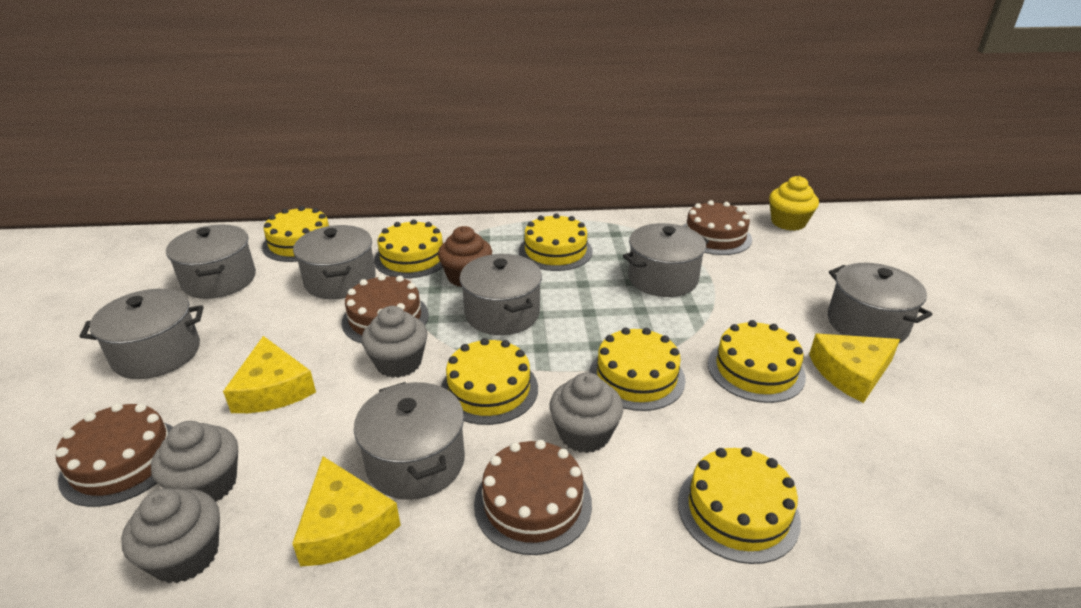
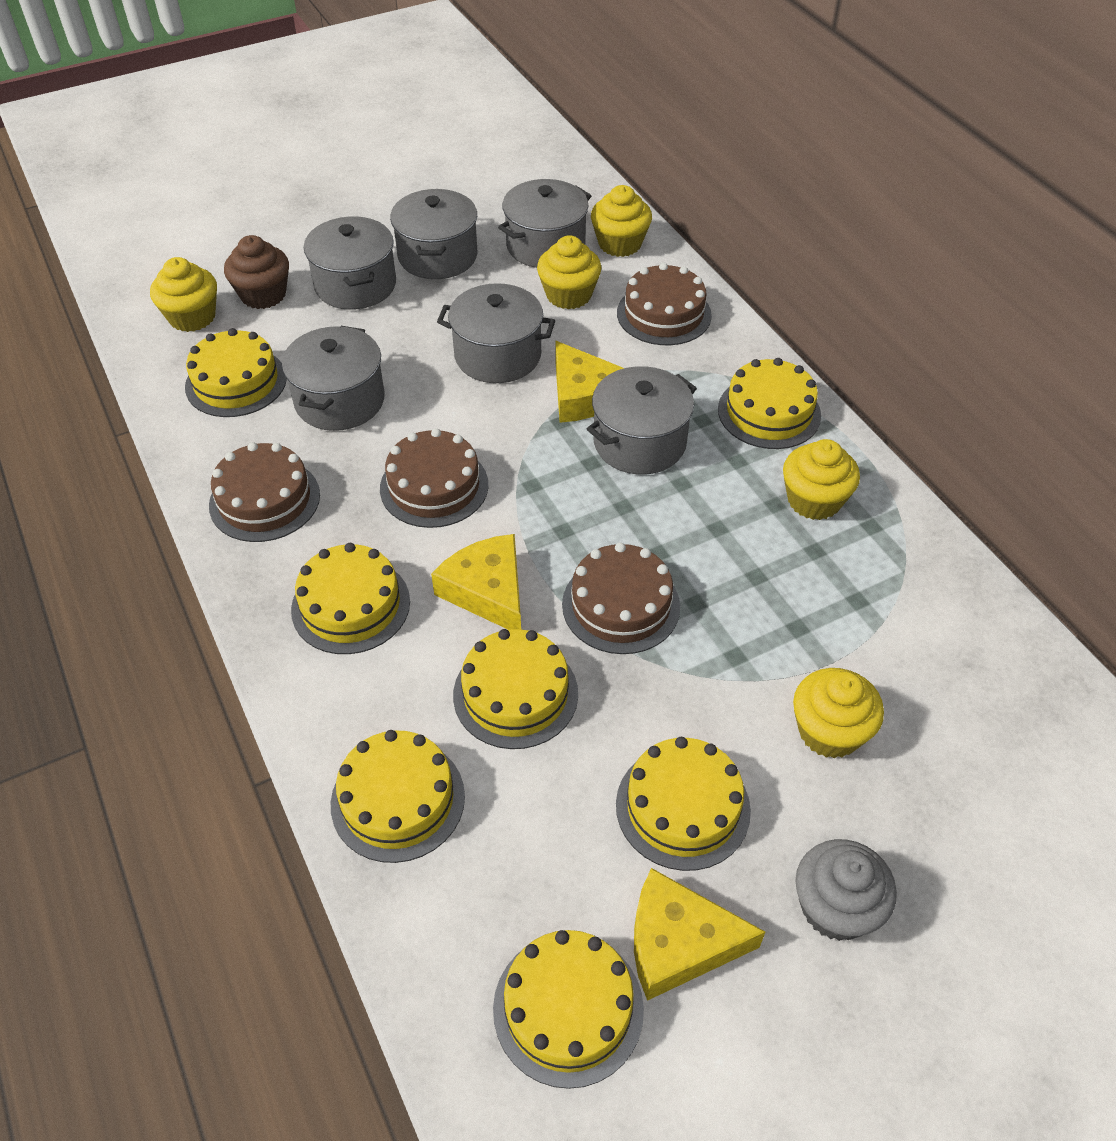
grey cupcake: 4 -> 1
grey pot: 7 -> 6
yellow cupcake: 1 -> 5

